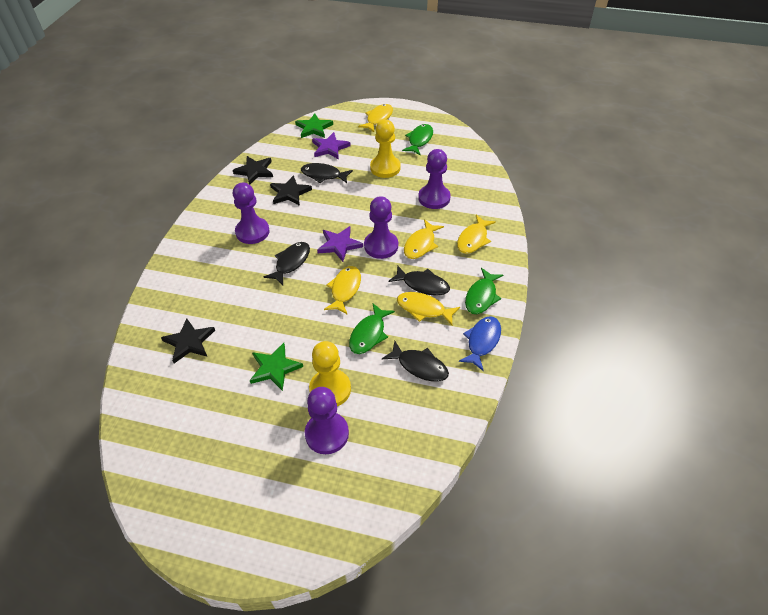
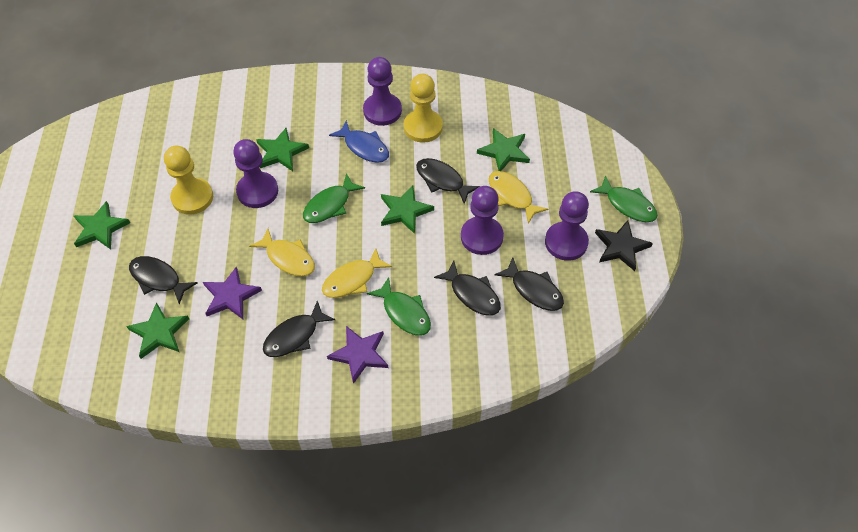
black fish: 4 -> 5
black star: 3 -> 1
green star: 2 -> 5
yellow fish: 5 -> 3

